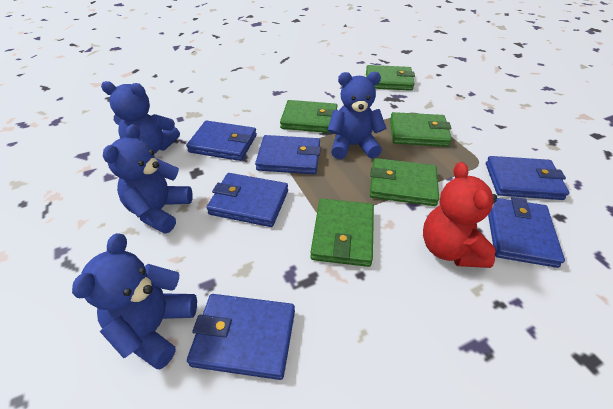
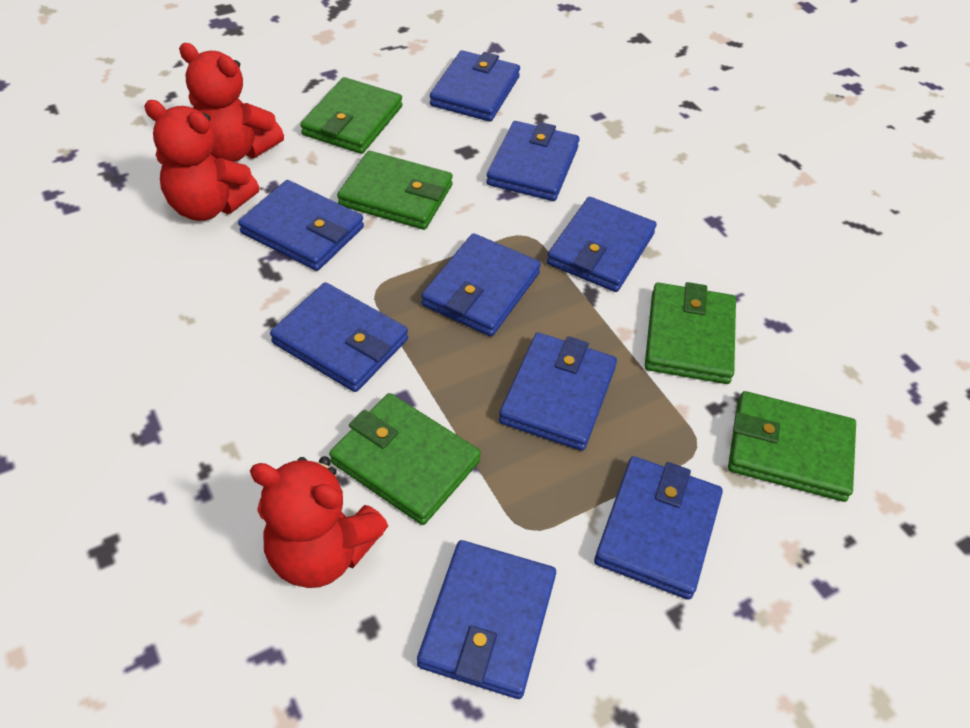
blue teddy bear: 4 -> 0
blue wallet: 6 -> 9
red teddy bear: 1 -> 3

